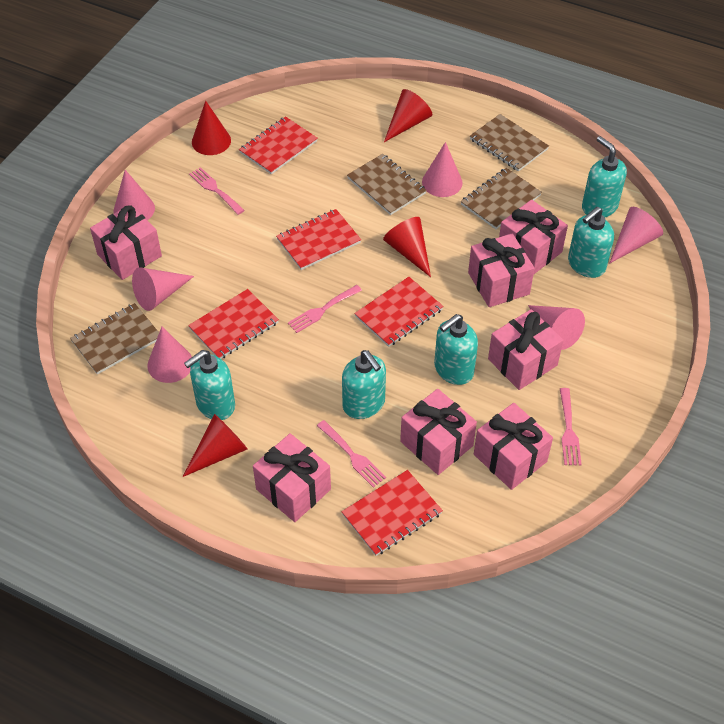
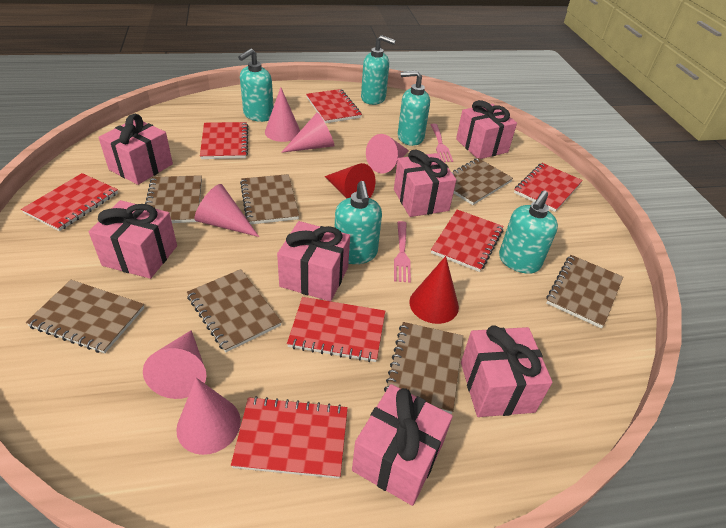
brown notebook: 4 -> 7
pink fork: 4 -> 2
red cone: 4 -> 2
red notebook: 5 -> 7

